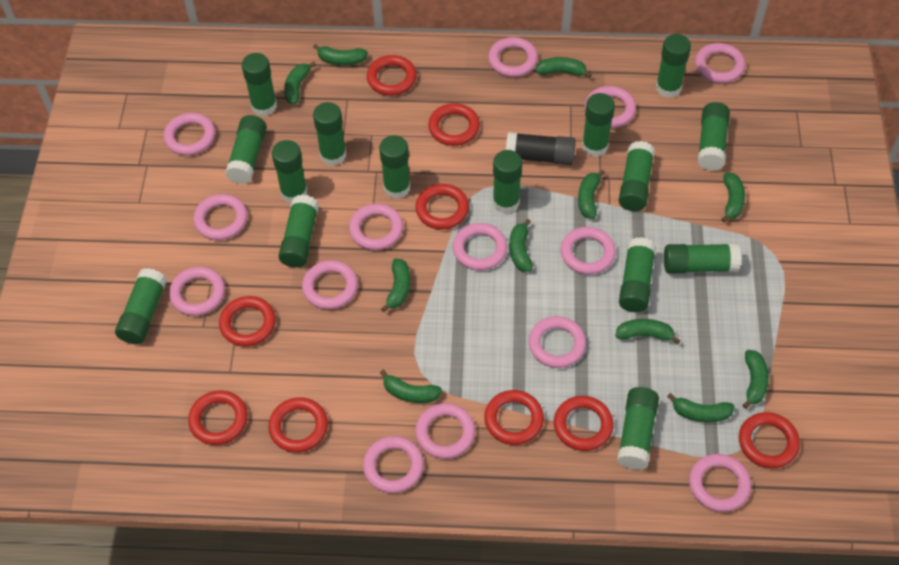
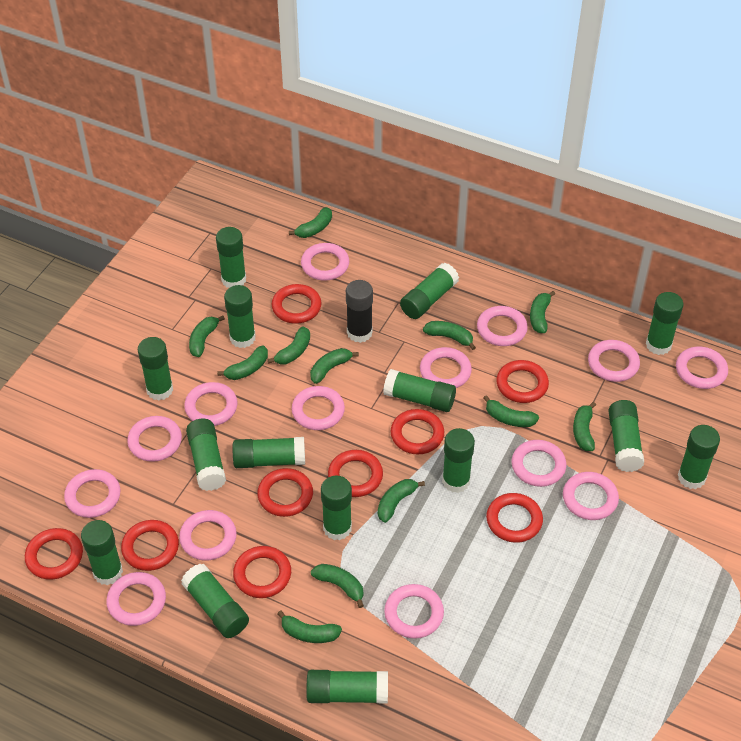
green banana: 11 -> 12

